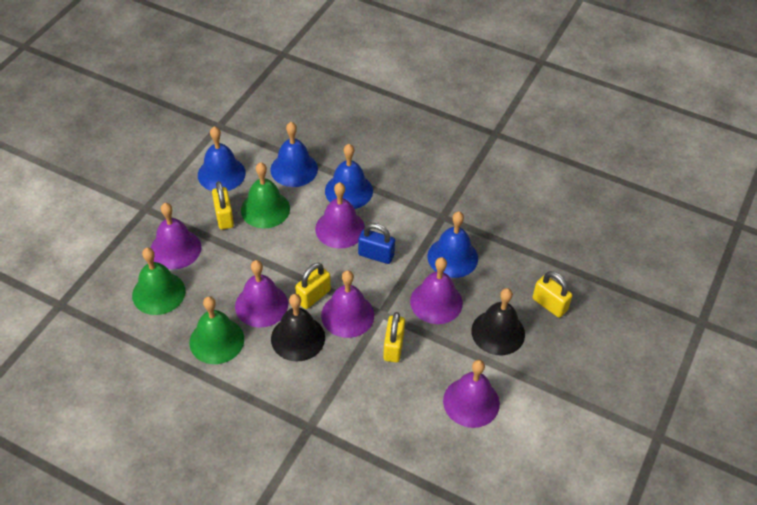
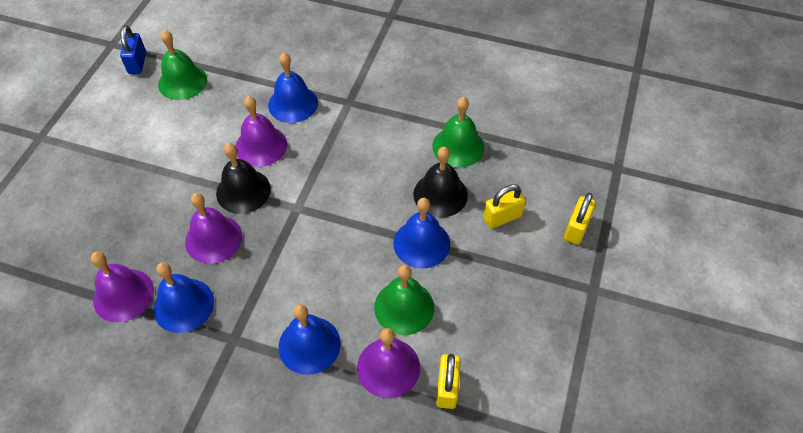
purple bell: 6 -> 4
yellow padlock: 4 -> 3

